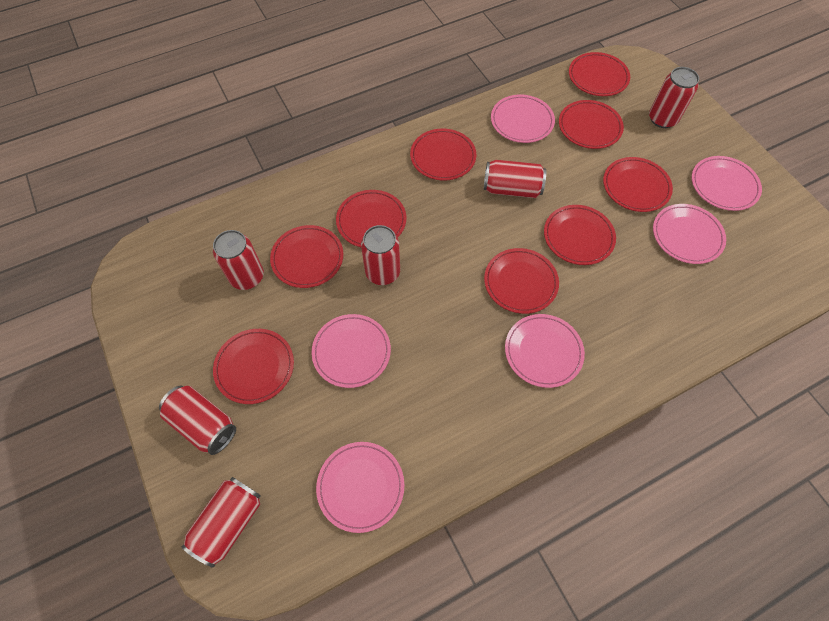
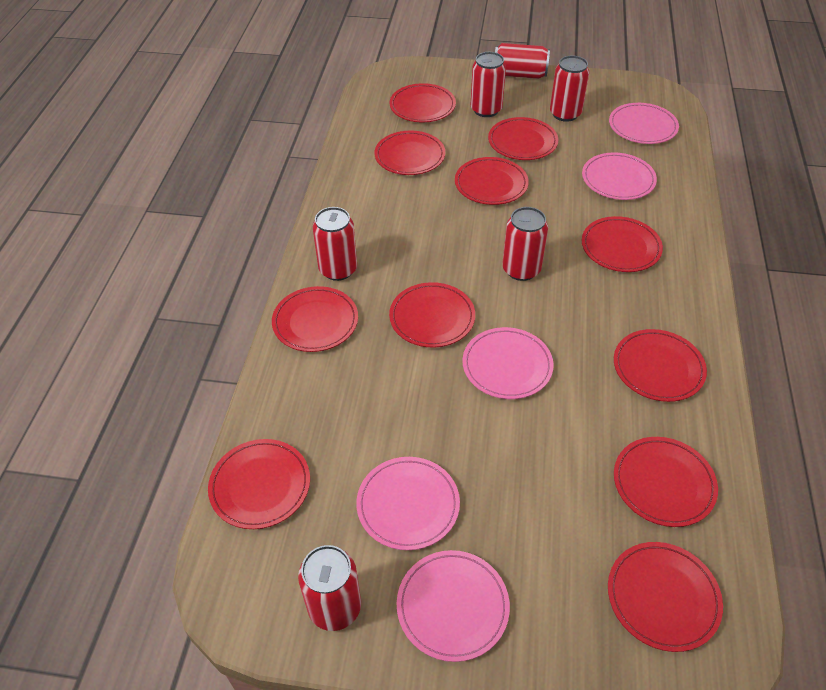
pink plate: 6 -> 5
red plate: 9 -> 11

